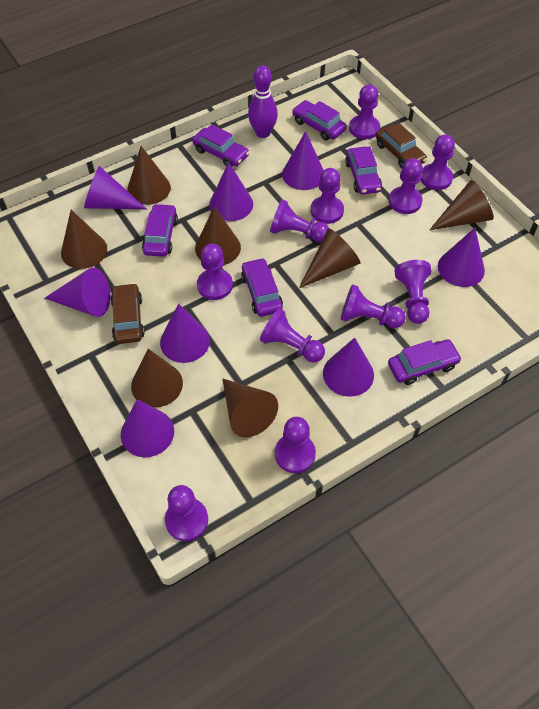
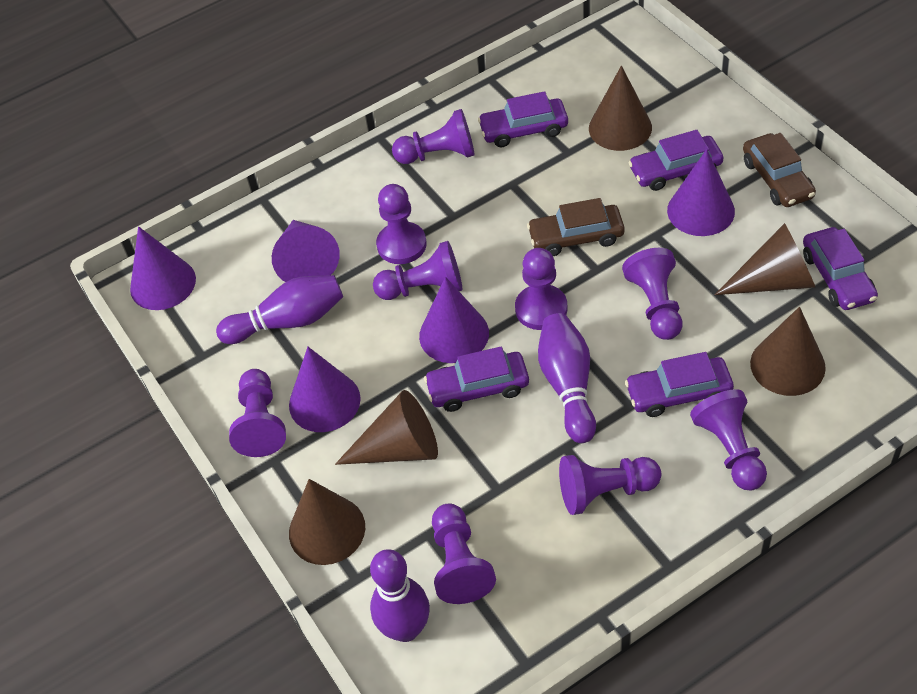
brown cone: 7 -> 5
purple bowling pin: 1 -> 3
purple car: 6 -> 5
purple cone: 8 -> 5
purple pawn: 11 -> 9

